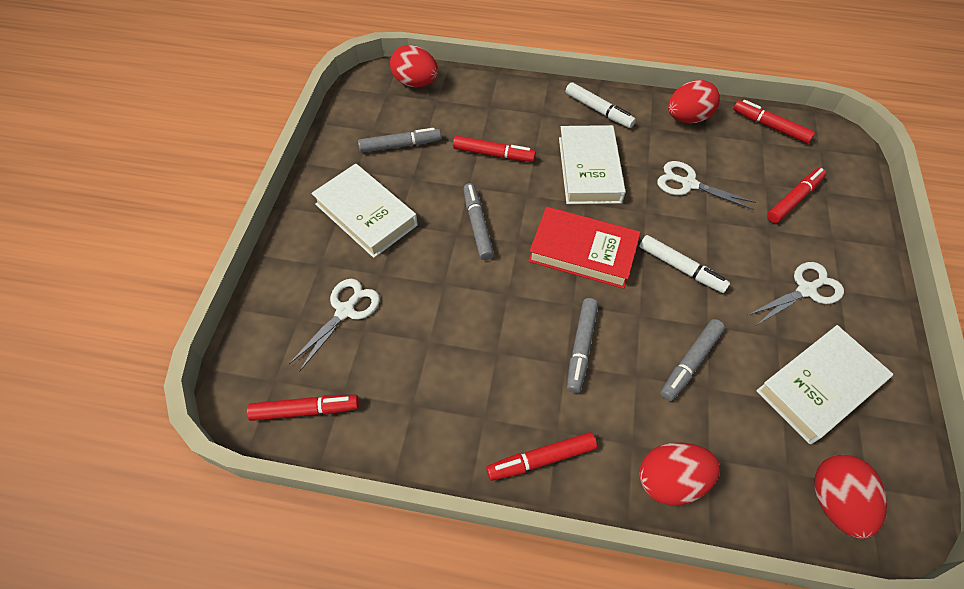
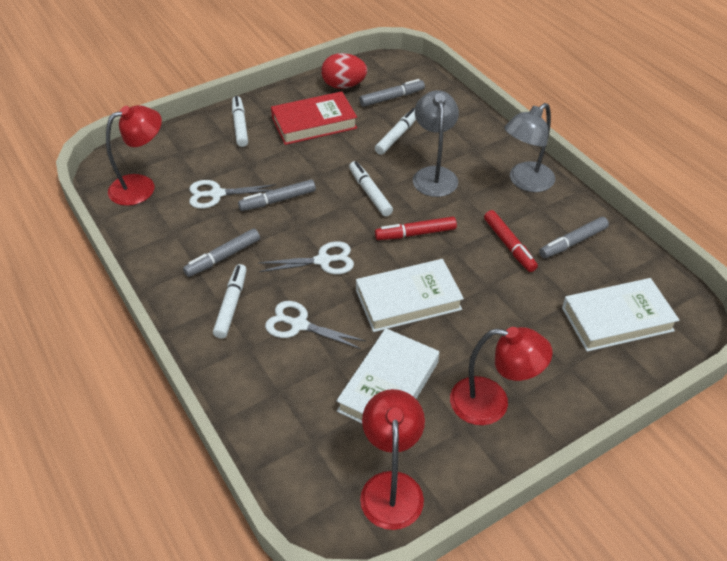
grey lamp: 0 -> 2
red egg: 4 -> 1
red lamp: 0 -> 3
red marker: 5 -> 2
white marker: 2 -> 4

